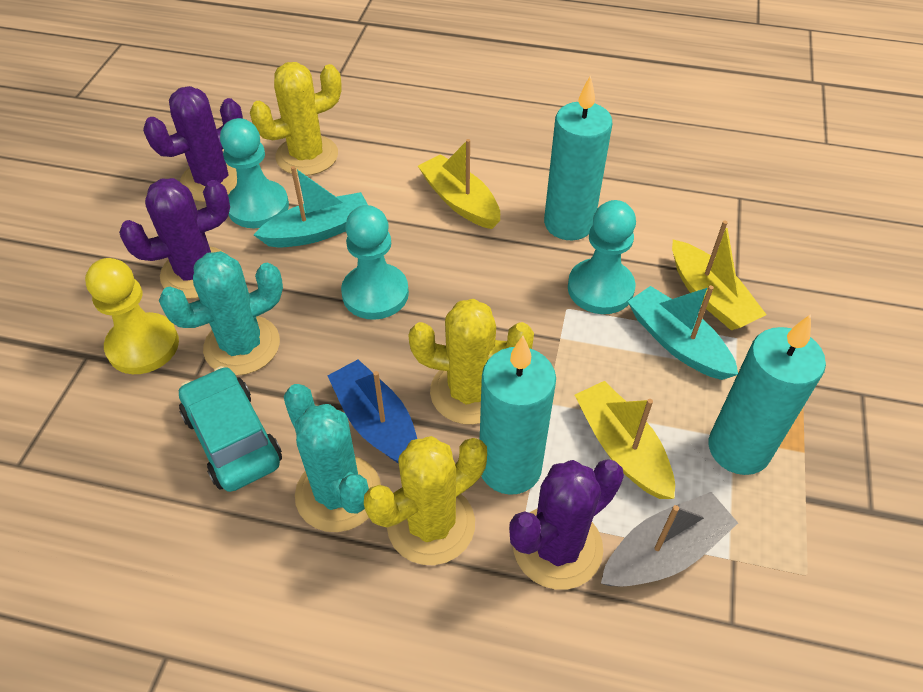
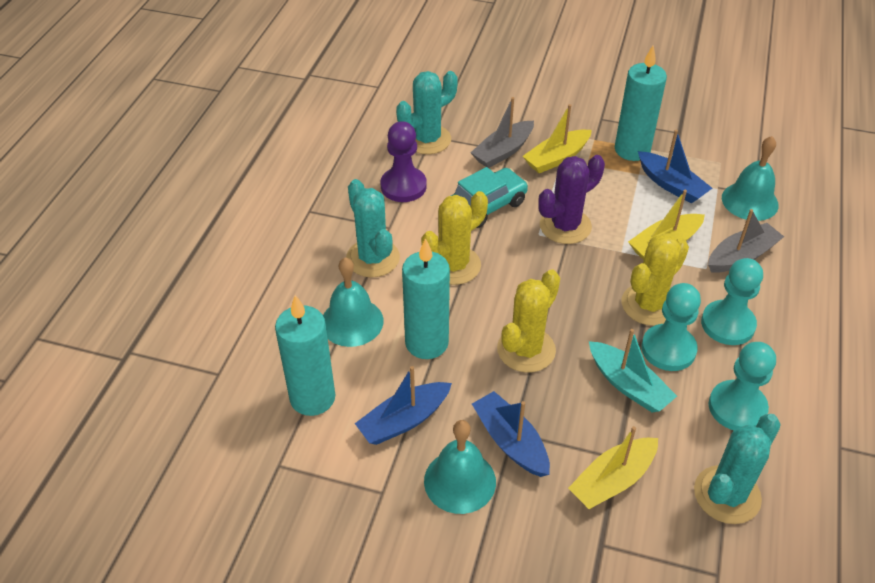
blue boat: 1 -> 3
grey boat: 1 -> 2
purple cactus: 3 -> 1
purple pawn: 0 -> 1
turquoise bell: 0 -> 3
turquoise boat: 2 -> 1
turquoise cactus: 2 -> 3
yellow pawn: 1 -> 0

